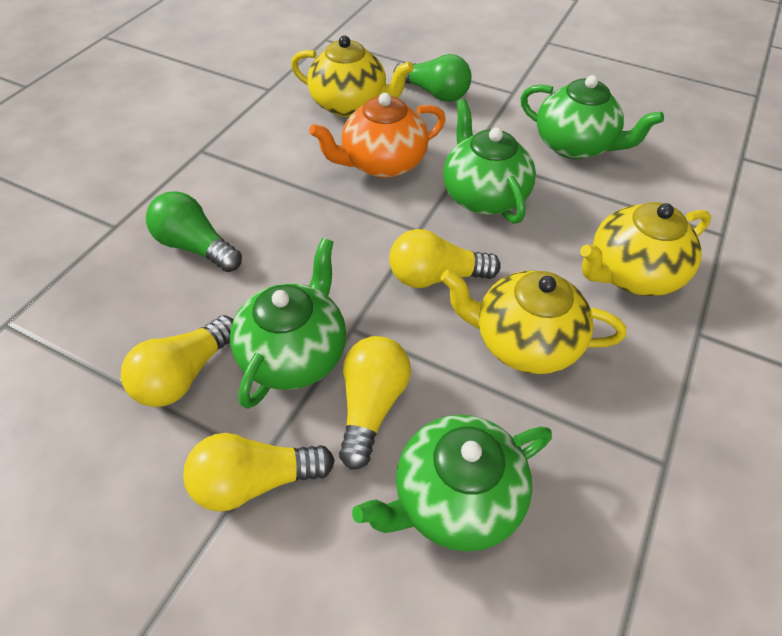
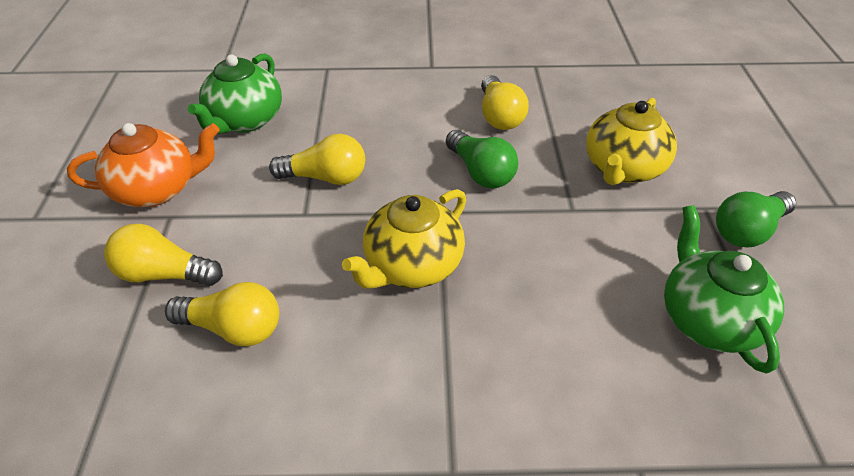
green teapot: 4 -> 2
yellow teapot: 3 -> 2

